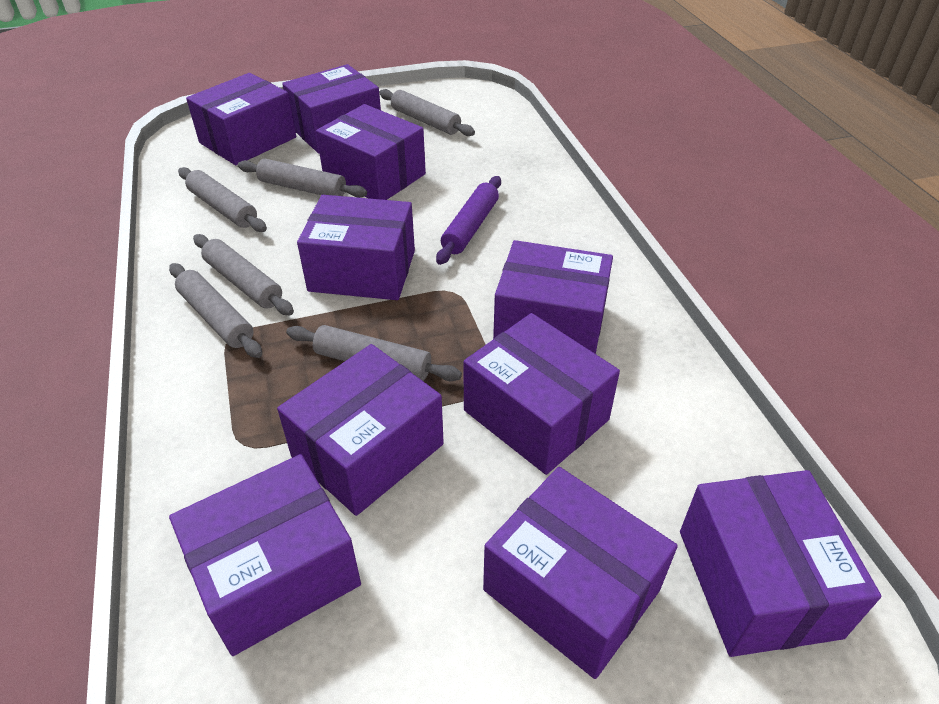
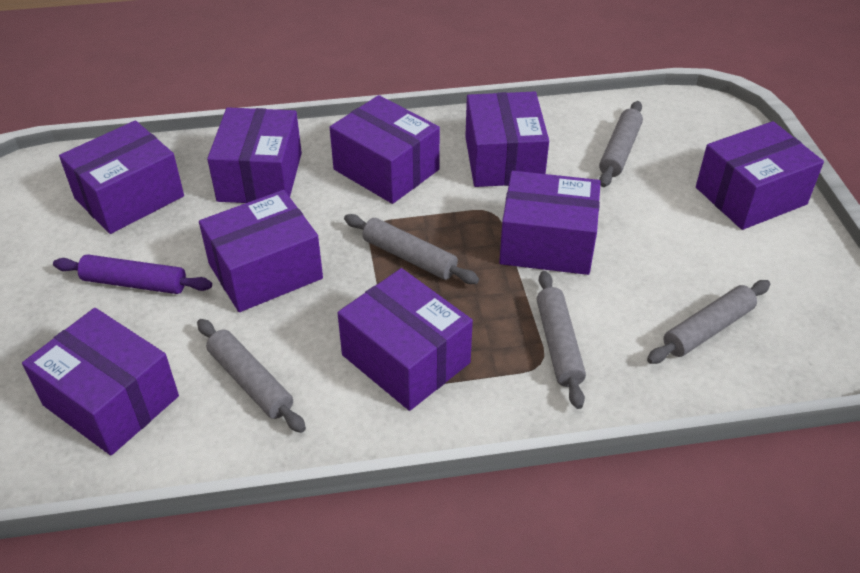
grey rolling pin: 6 -> 5
purple box: 10 -> 9

